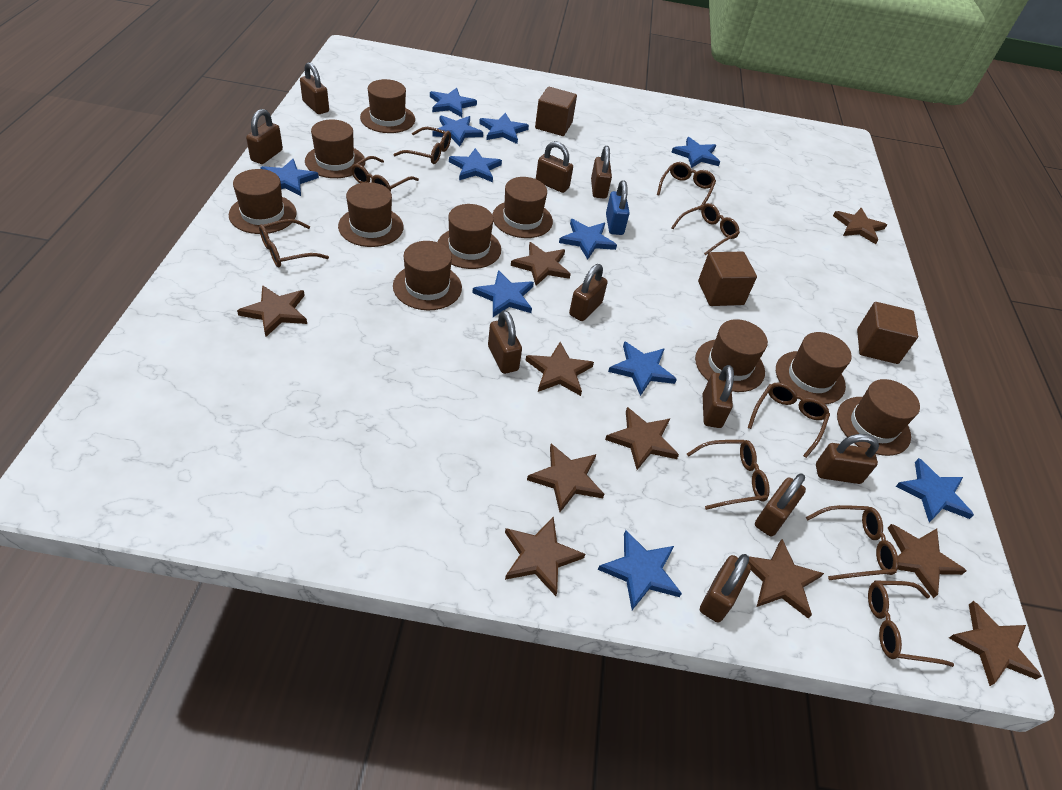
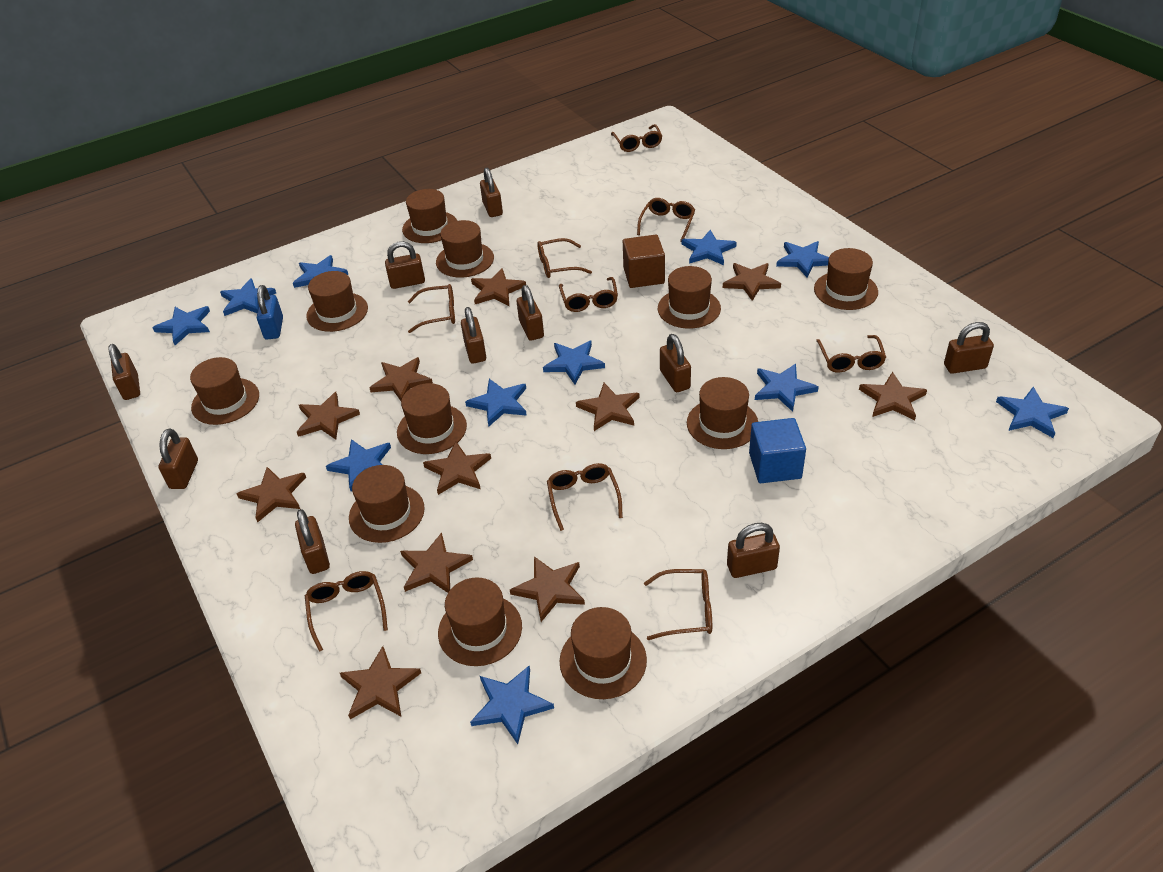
blue cube: 0 -> 1
brown cube: 3 -> 1
brown hat: 10 -> 11
brown star: 10 -> 11

